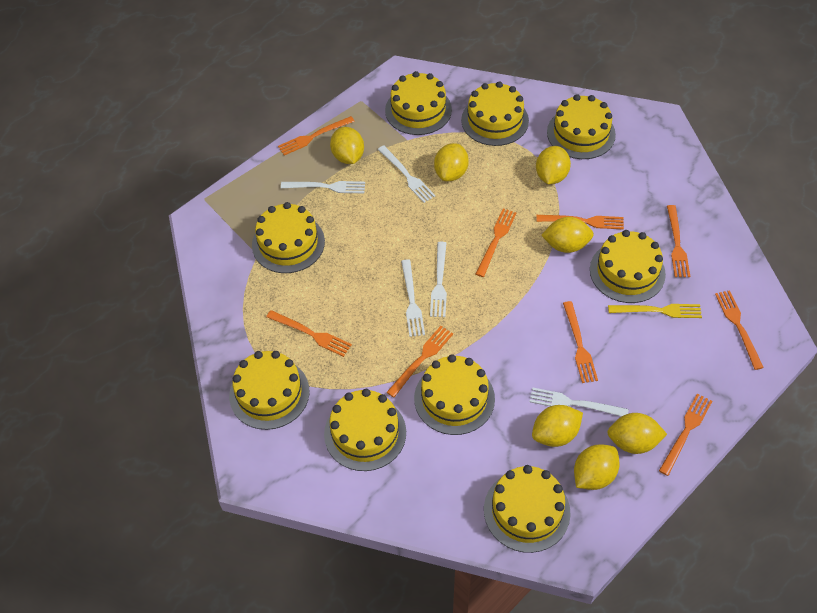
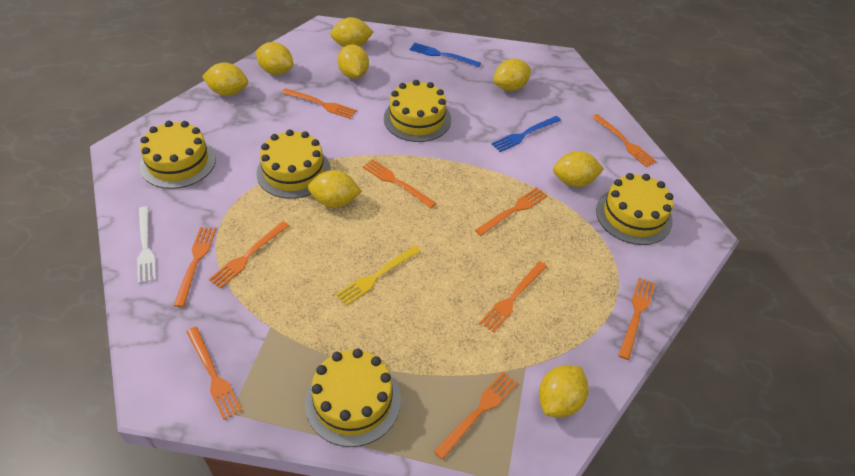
blue fork: 0 -> 2
orange fork: 9 -> 10
white fork: 5 -> 1
yellow cake: 9 -> 5
yellow lemon: 7 -> 8

